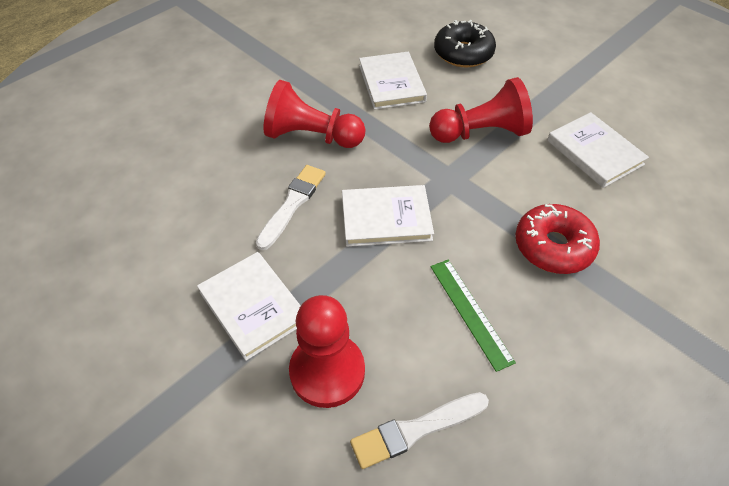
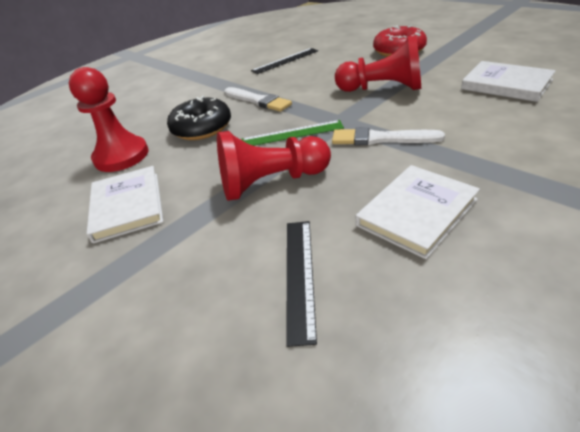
black ruler: 0 -> 2
white book: 4 -> 3

